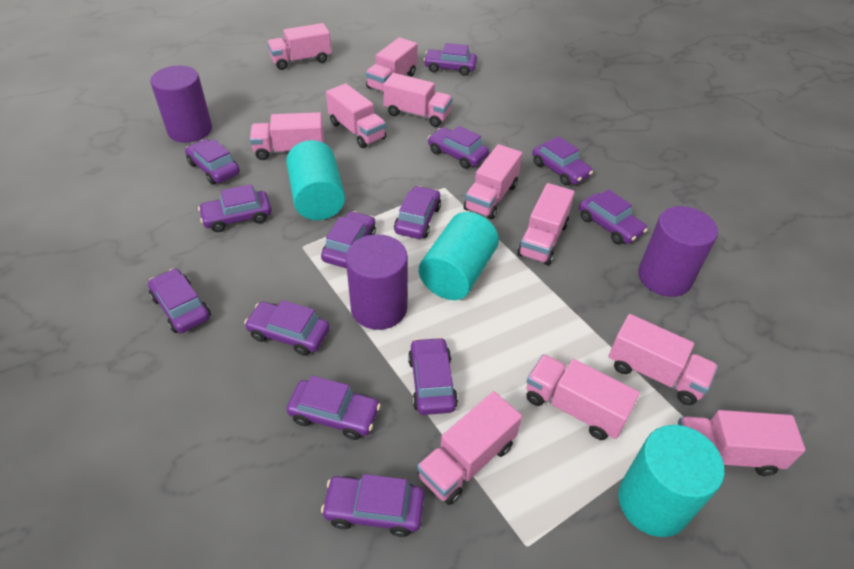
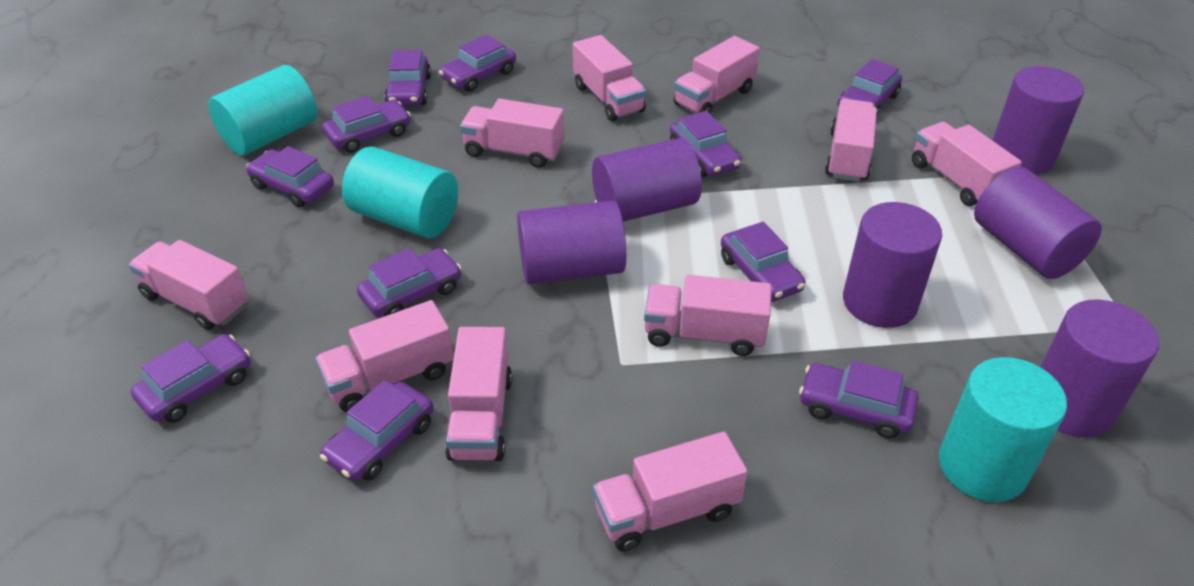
pink truck: 11 -> 10
purple car: 13 -> 11
purple cylinder: 3 -> 6

